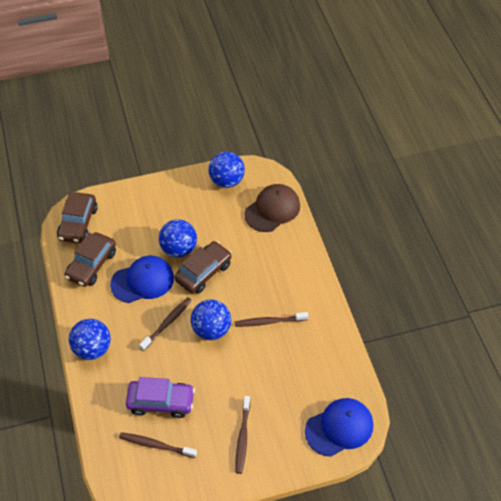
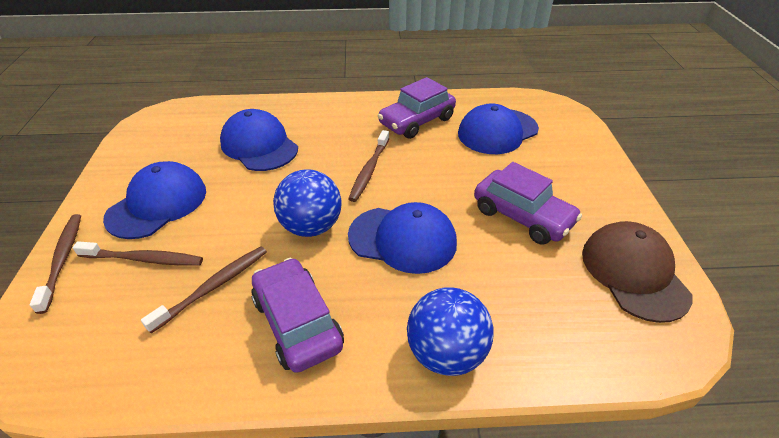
blue ball: 4 -> 2
blue cap: 2 -> 4
brown car: 3 -> 0
purple car: 1 -> 3

